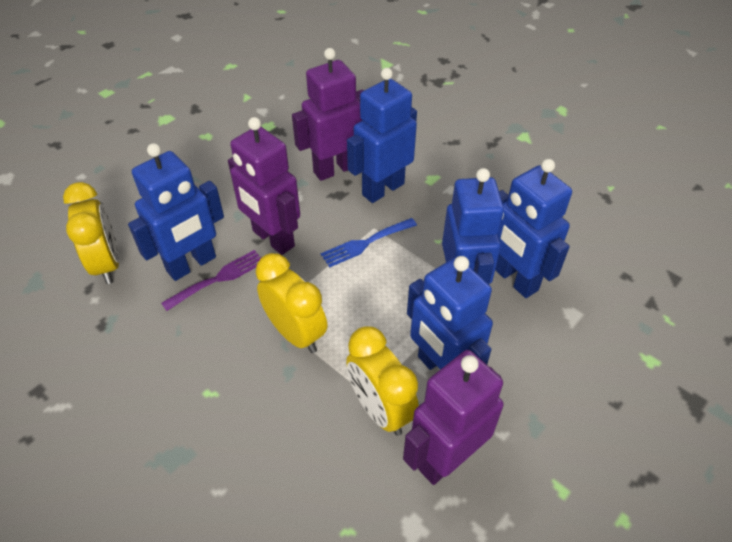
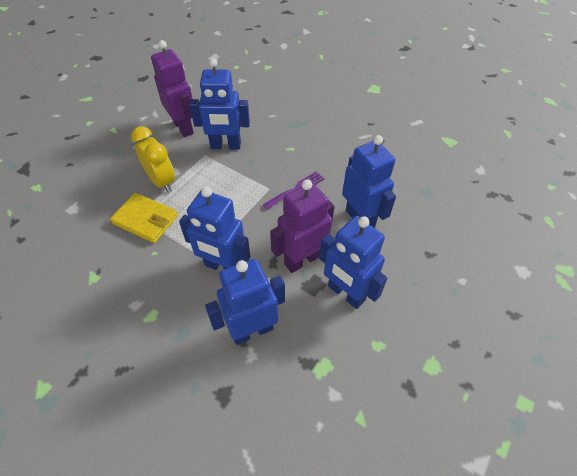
blue fork: 1 -> 0
purple robot: 3 -> 2
yellow clock: 3 -> 1
yellow wallet: 0 -> 1

